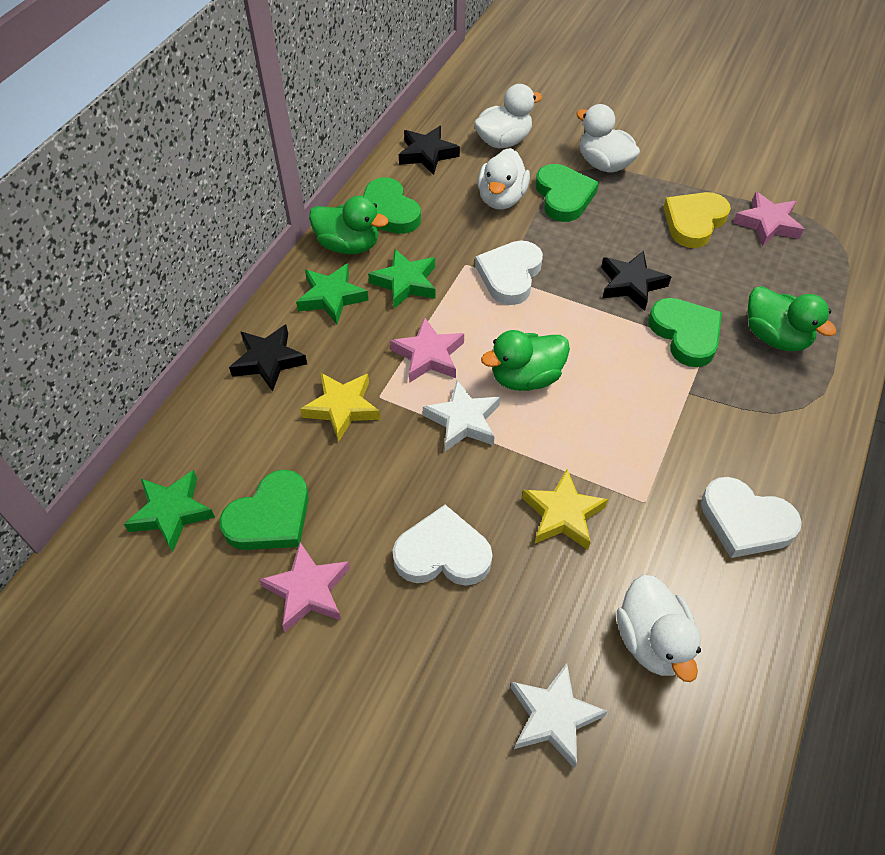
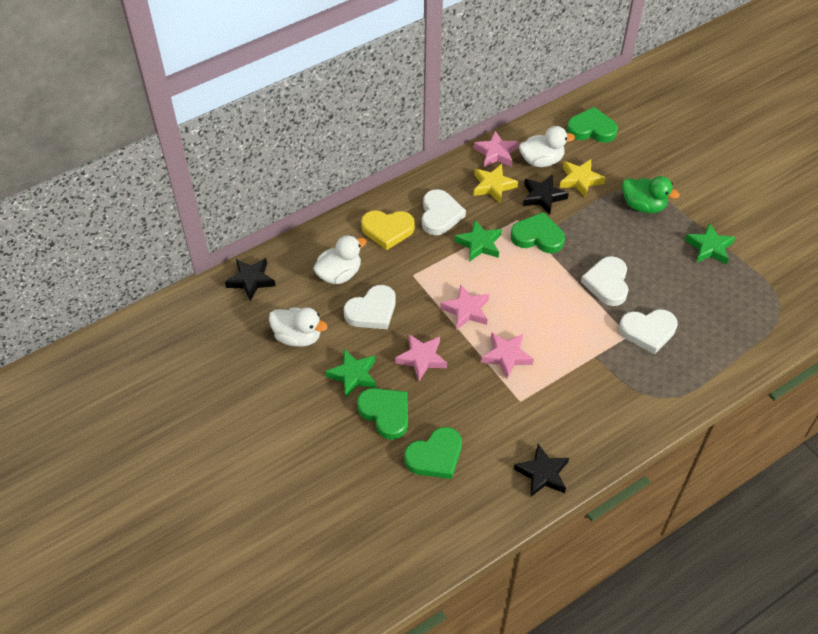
green duck: 3 -> 1
pink star: 3 -> 4
white duck: 4 -> 3
white heart: 3 -> 4
white star: 2 -> 0

